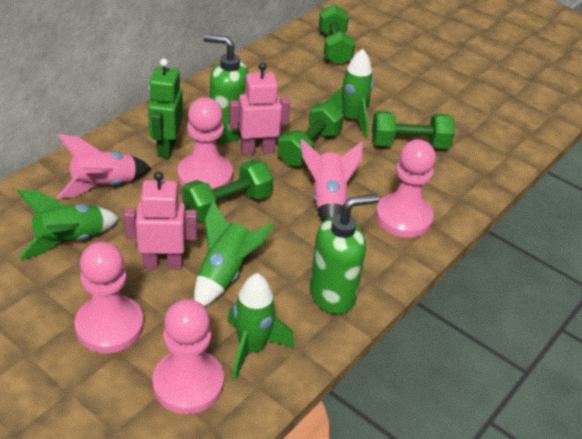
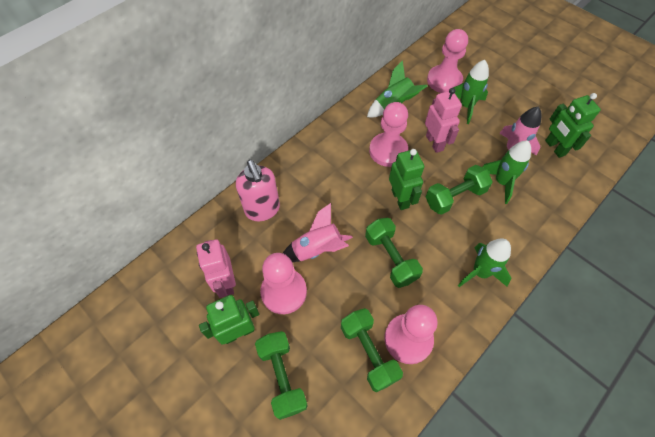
green robot: 1 -> 3
green soap dispenser: 2 -> 0
pink soap dispenser: 0 -> 1

